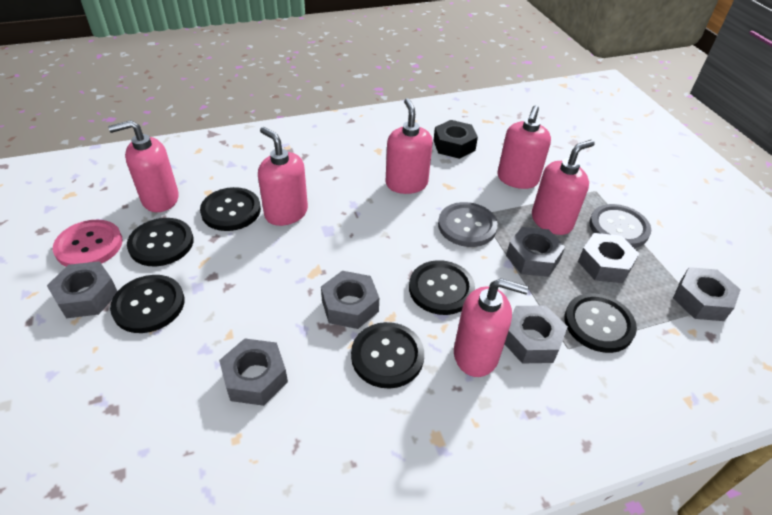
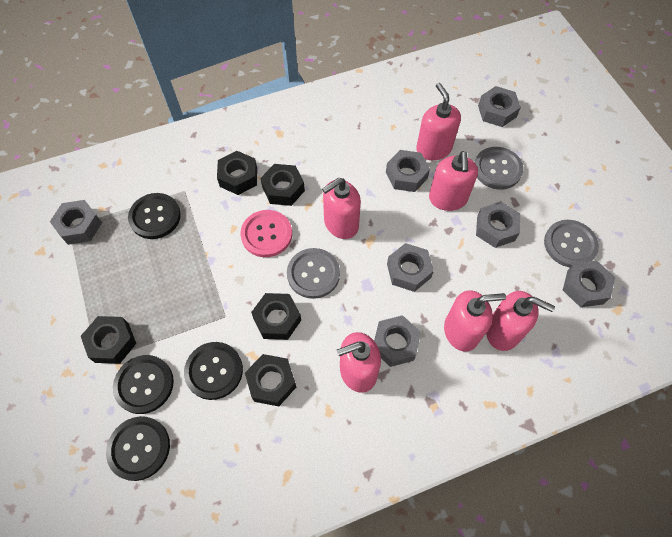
black button: 6 -> 4
black nut: 1 -> 5
grey button: 2 -> 3

